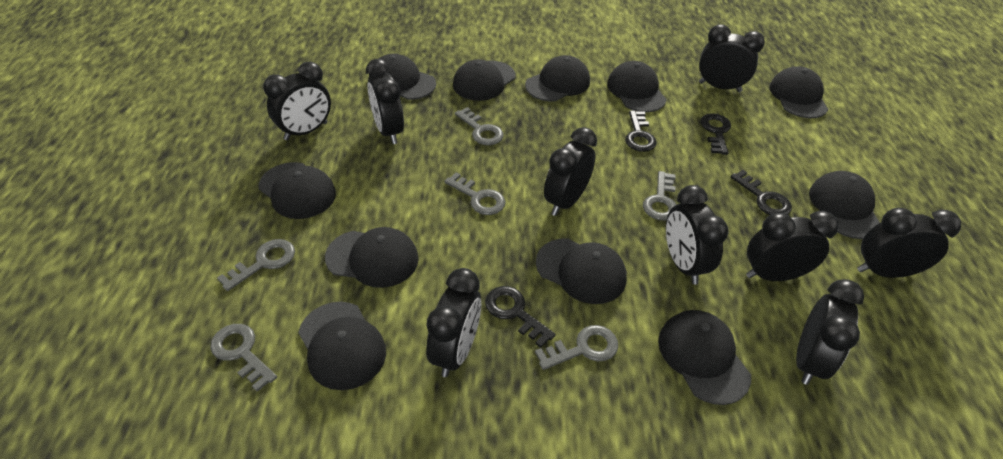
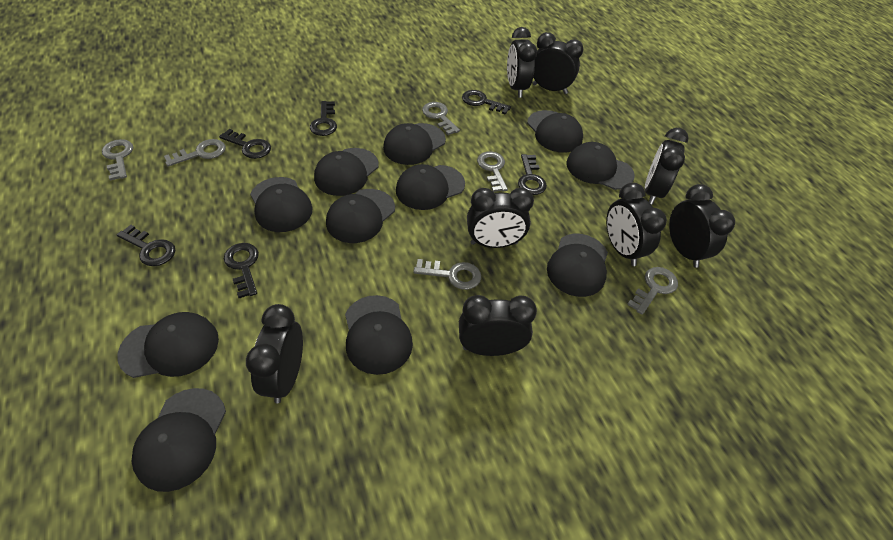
black clock: 9 -> 8
black key: 4 -> 6

